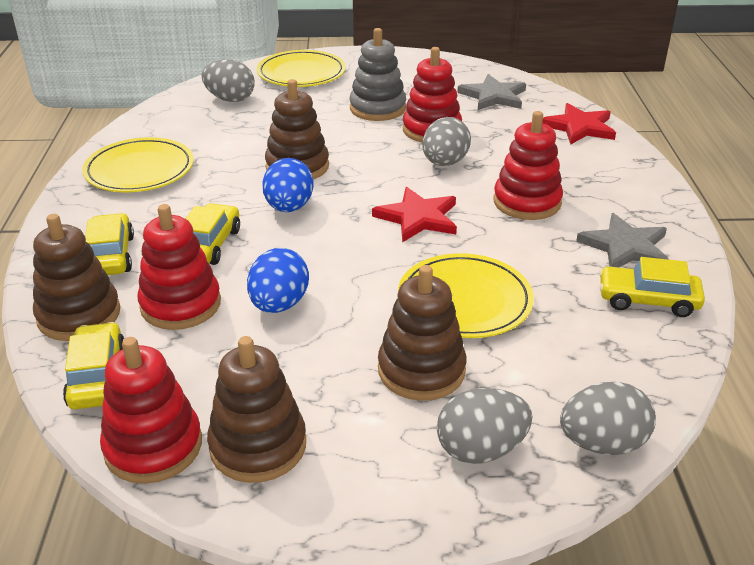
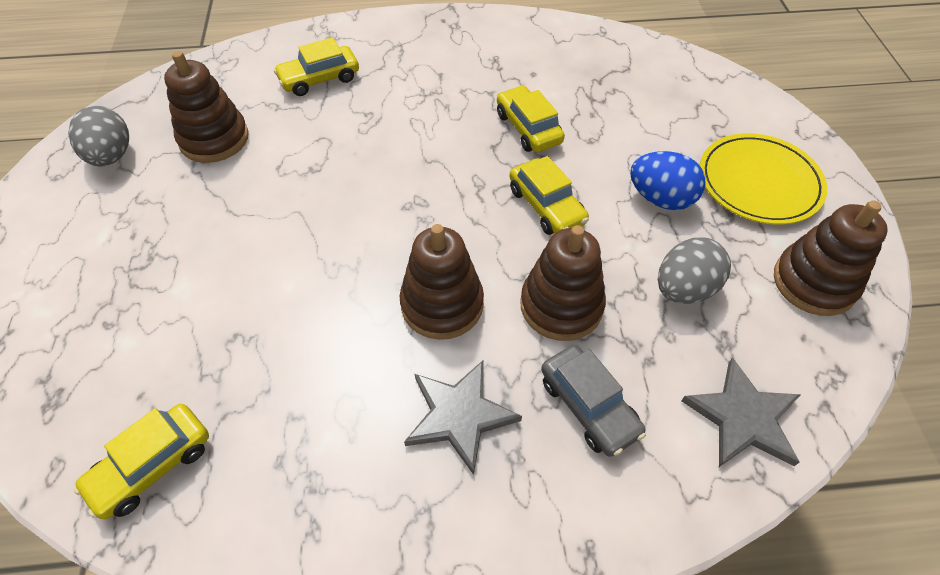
blue egg: 2 -> 1
grey car: 0 -> 1
grey egg: 4 -> 2
grey stacking toy: 1 -> 0
red stacking toy: 4 -> 0
red star: 2 -> 0
yellow plate: 3 -> 1

